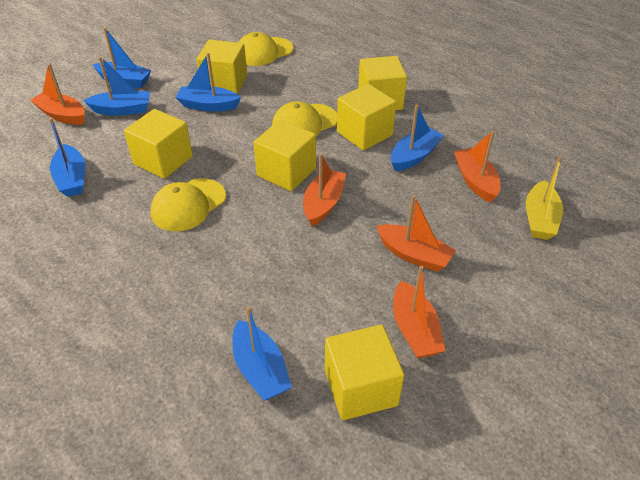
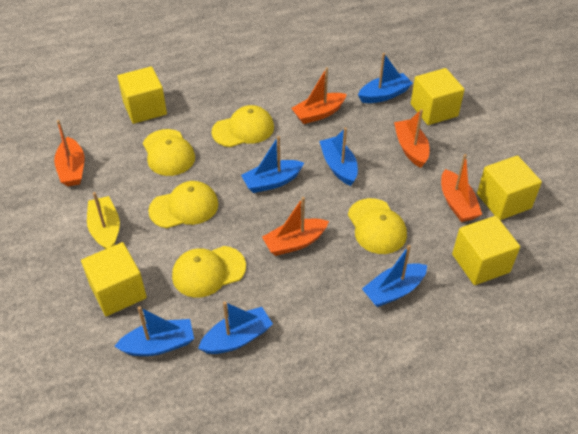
yellow cap: 3 -> 5
yellow cube: 6 -> 5

